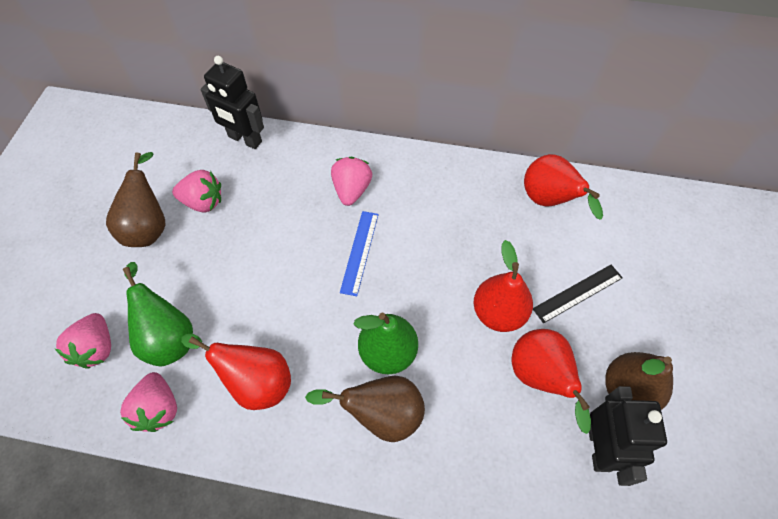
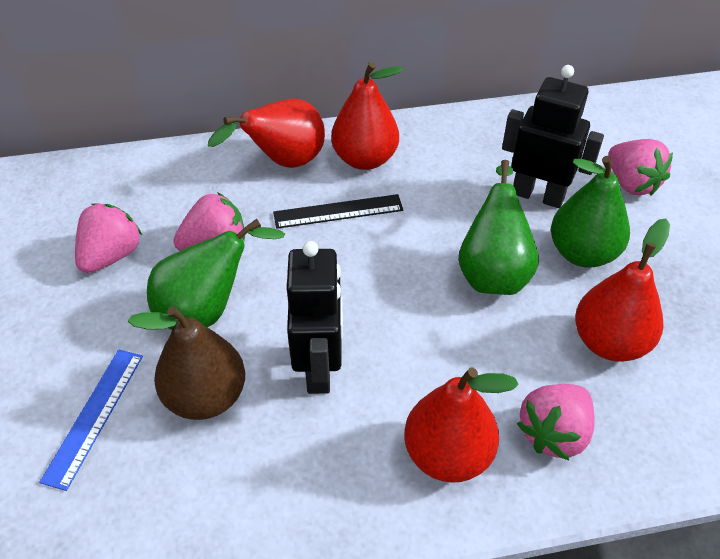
brown pear: 3 -> 1
green pear: 2 -> 3

